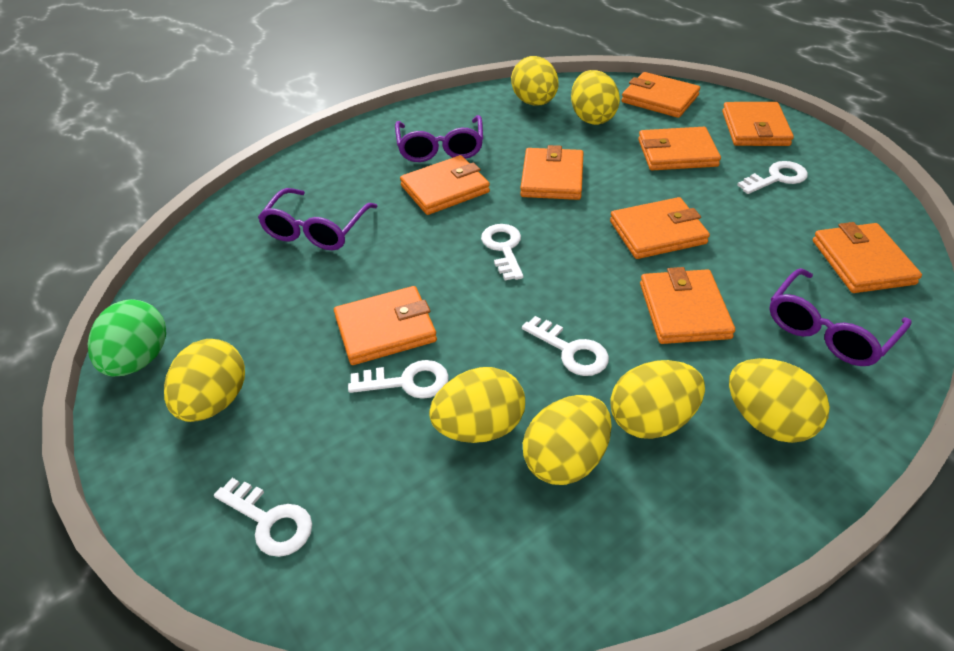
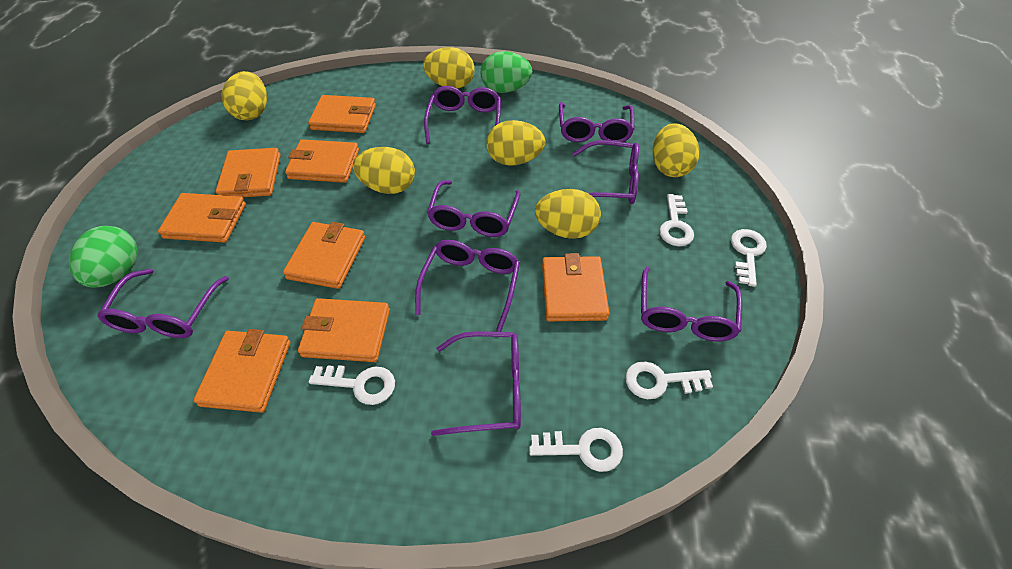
green egg: 1 -> 2
orange wallet: 9 -> 8
purple glasses: 3 -> 8
yellow egg: 7 -> 6

